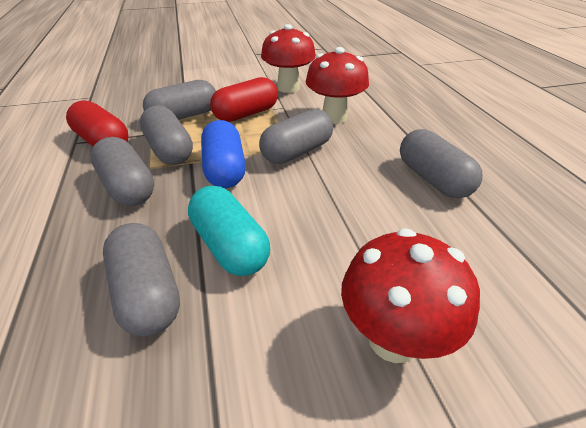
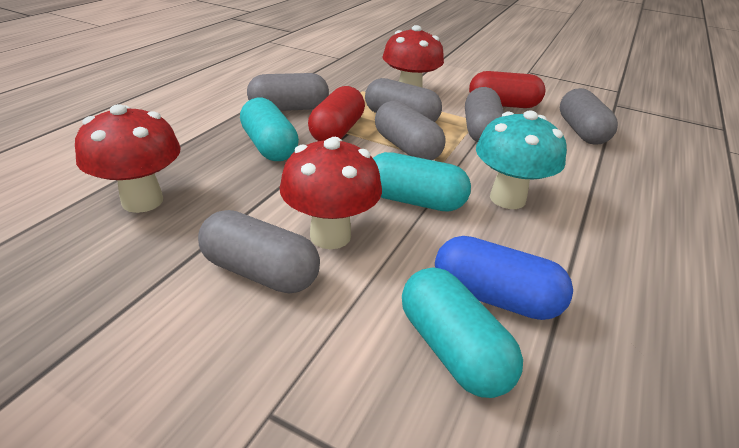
turquoise capsule: 1 -> 3
turquoise mushroom: 0 -> 1

